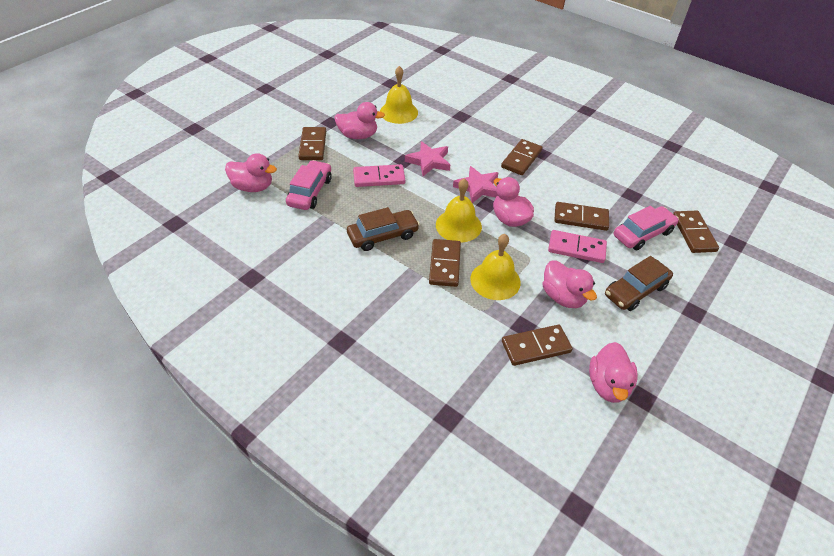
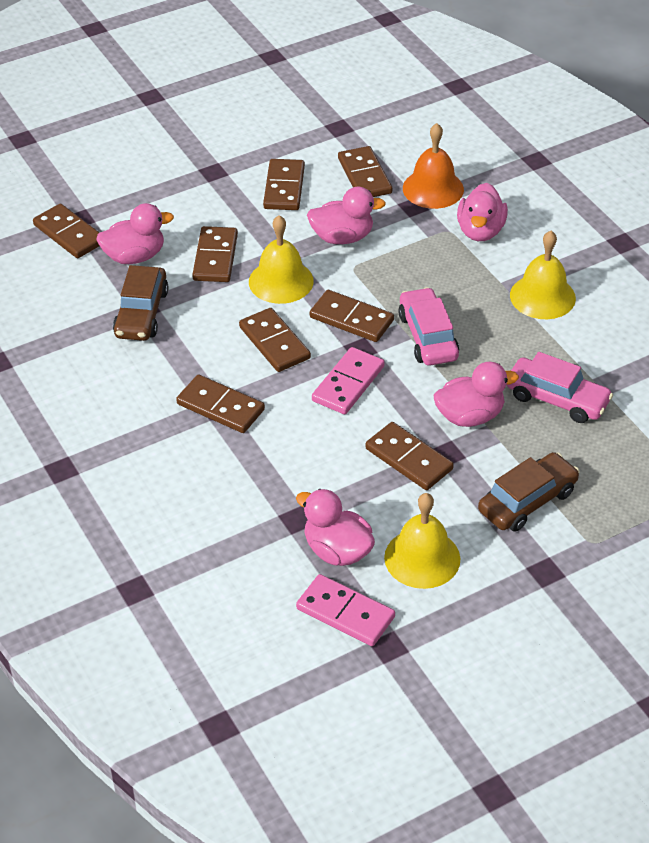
brown domino: 6 -> 8
orange bell: 0 -> 1
pink star: 2 -> 0

